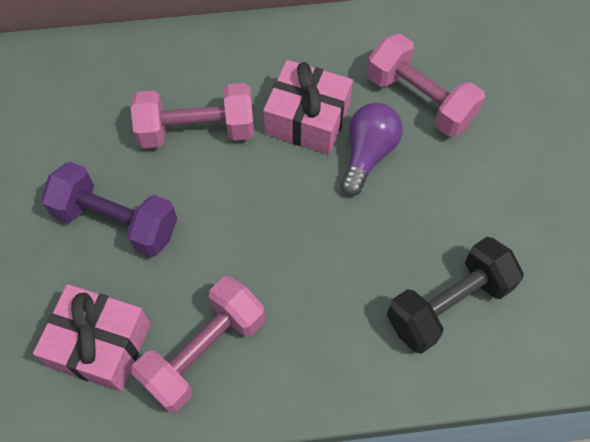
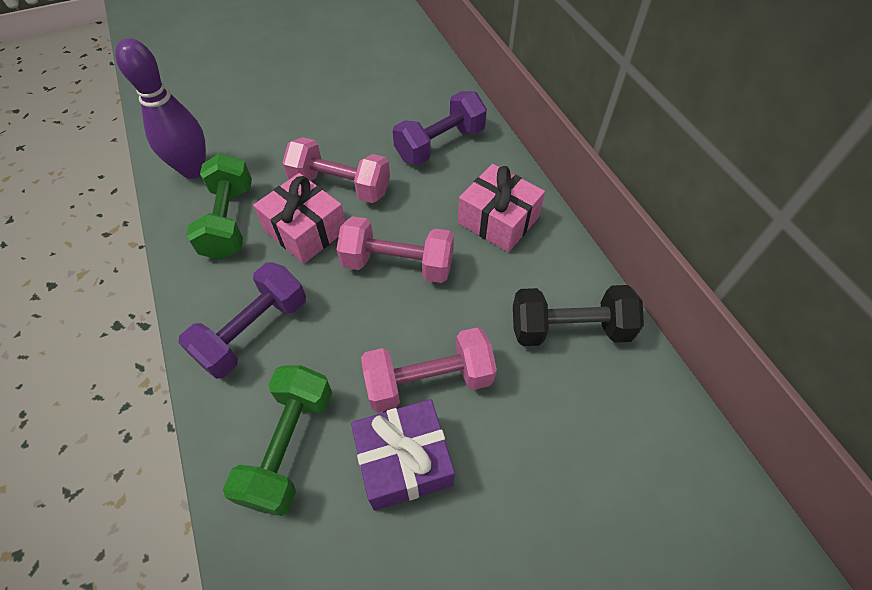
green dumbbell: 0 -> 2
purple bowling pin: 0 -> 1
purple dumbbell: 1 -> 2
purple gift: 0 -> 1
purple light bulb: 1 -> 0

